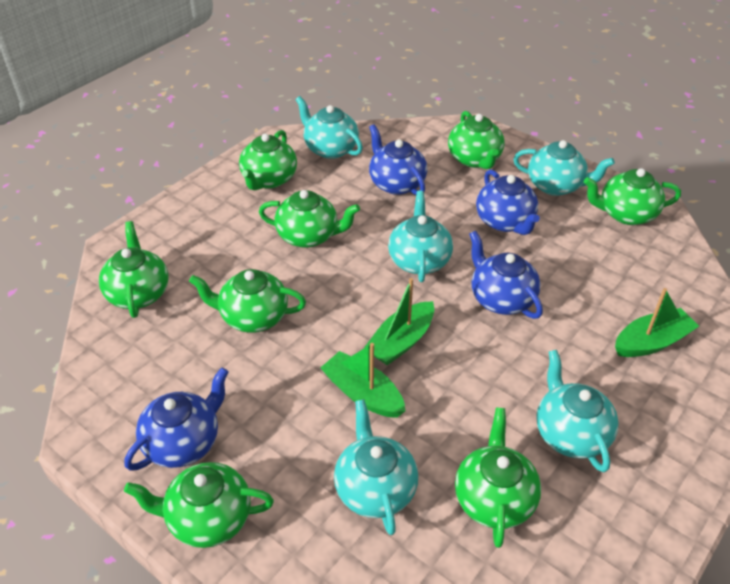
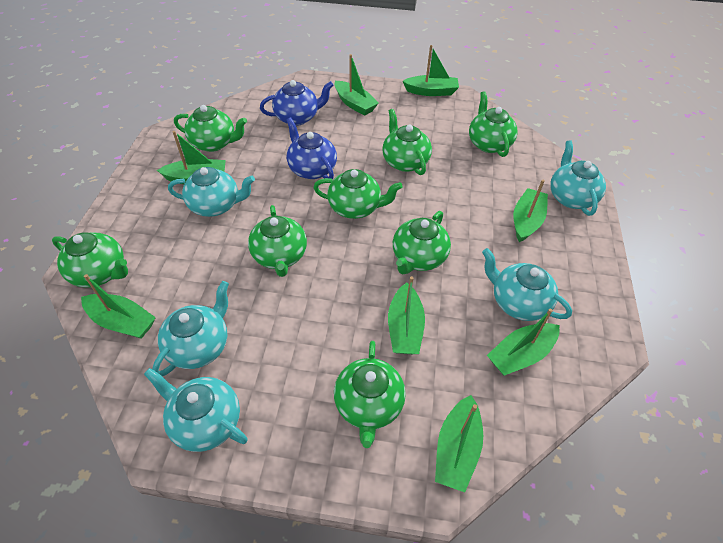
blue teapot: 4 -> 2
green boat: 3 -> 8

